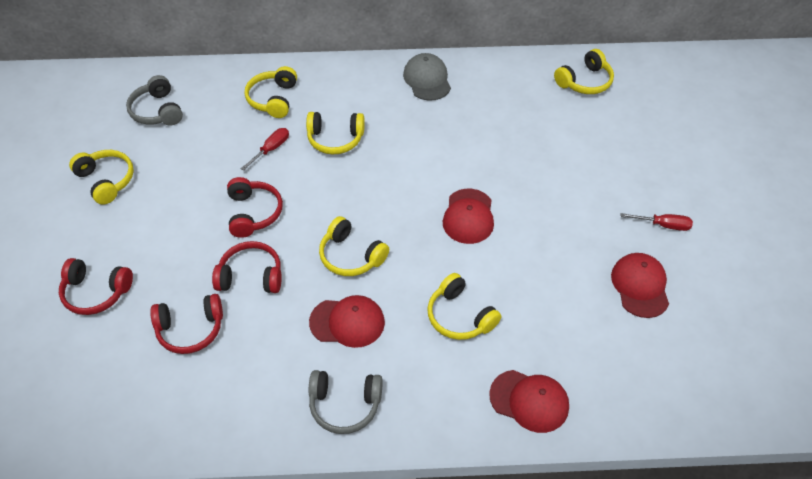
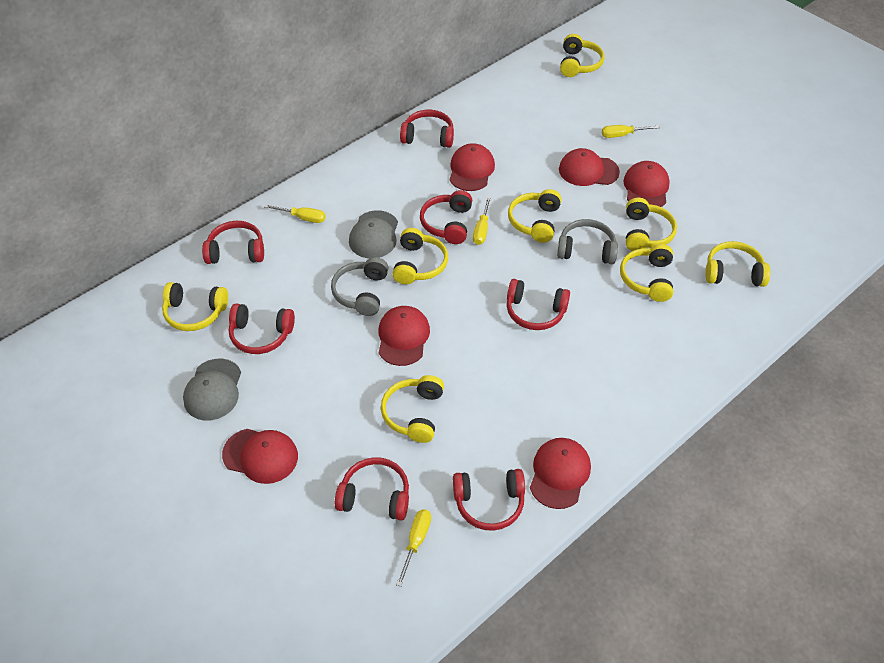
grey cap: 1 -> 2
red cap: 4 -> 6
red headphones: 4 -> 7
red screwdriver: 2 -> 0
yellow headphones: 6 -> 8
yellow screwdriver: 0 -> 4

